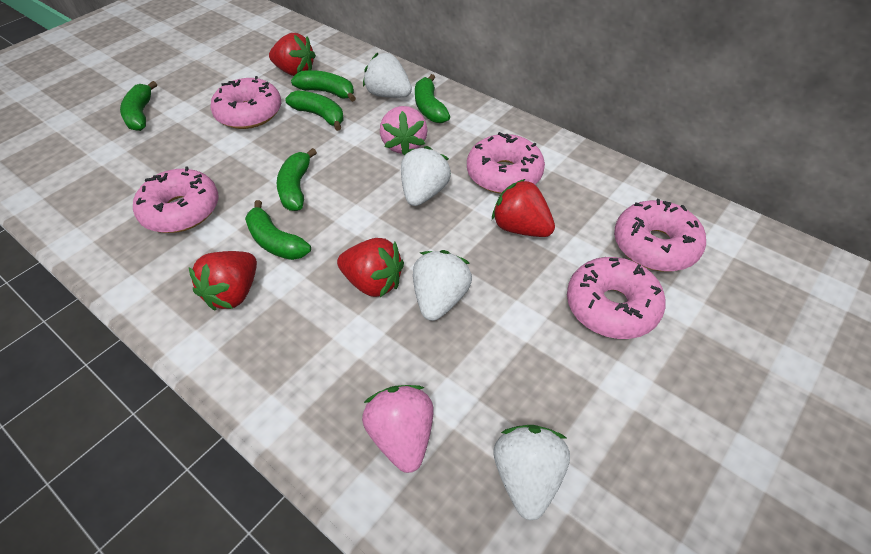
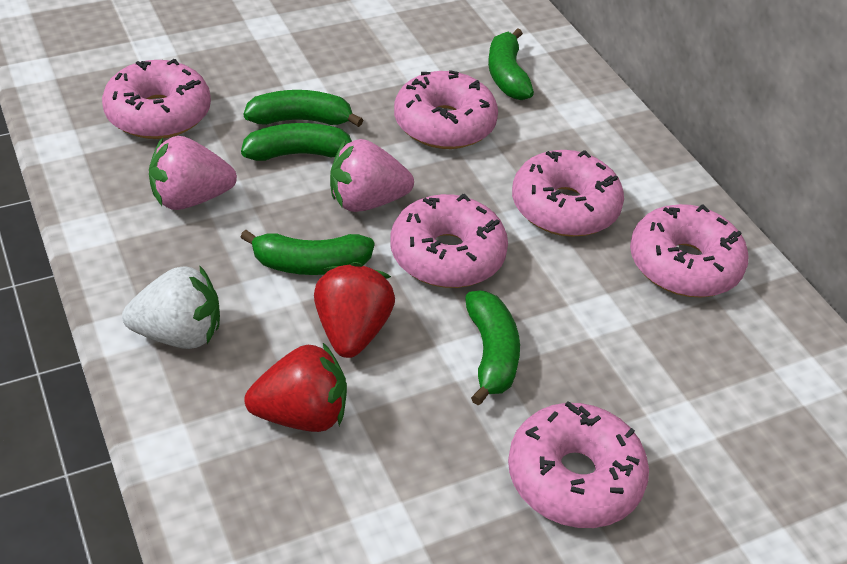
green banana: 6 -> 5
pink donut: 5 -> 6
red strawberry: 4 -> 2
white strawberry: 4 -> 1

